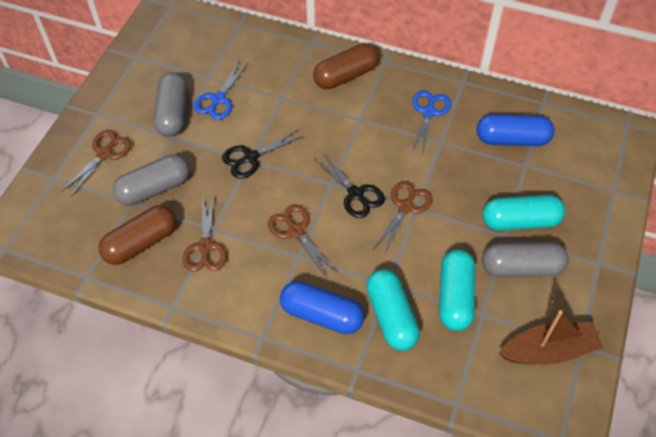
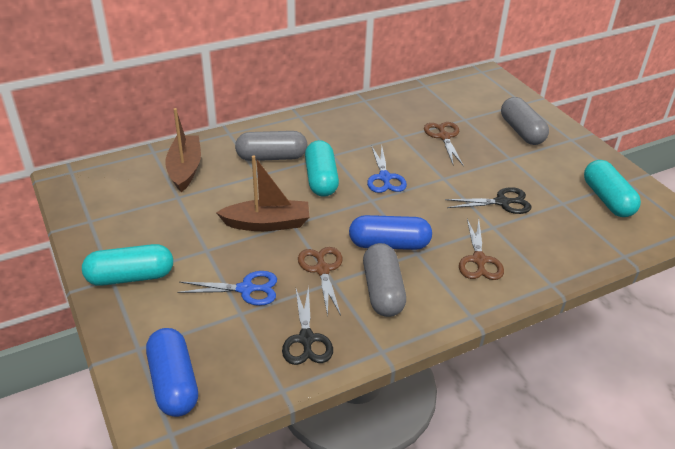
brown boat: 1 -> 2
brown capsule: 2 -> 0
brown scissors: 4 -> 3

